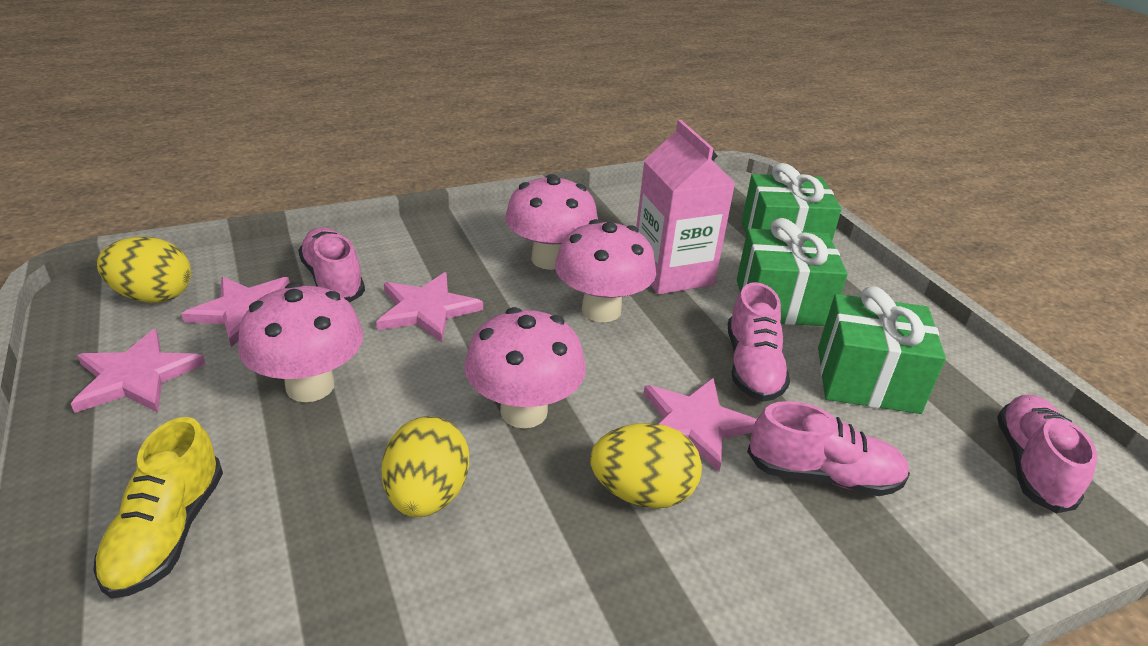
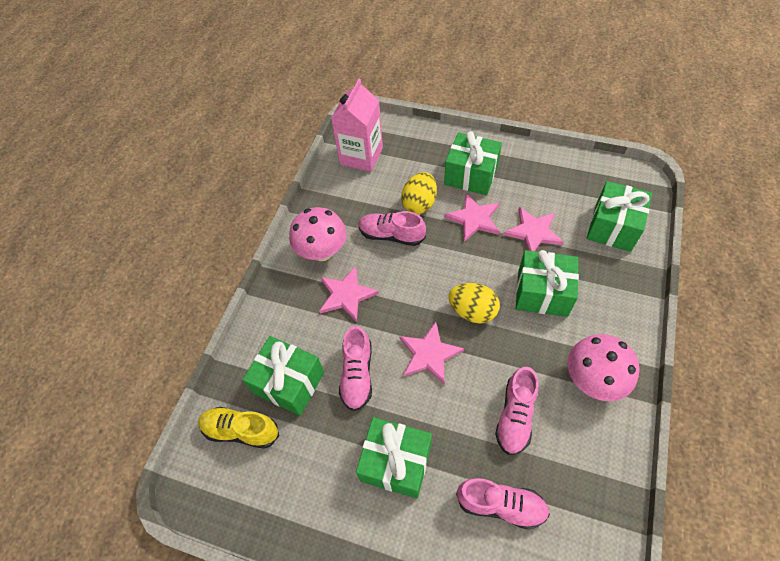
green gift: 3 -> 5
pink mushroom: 4 -> 2
yellow egg: 3 -> 2

